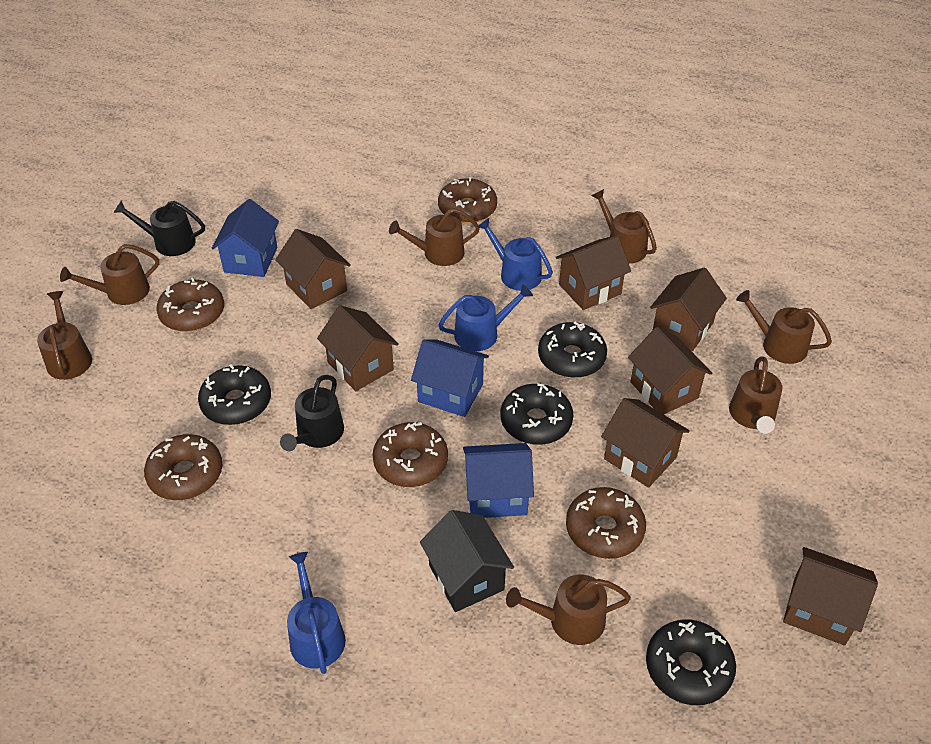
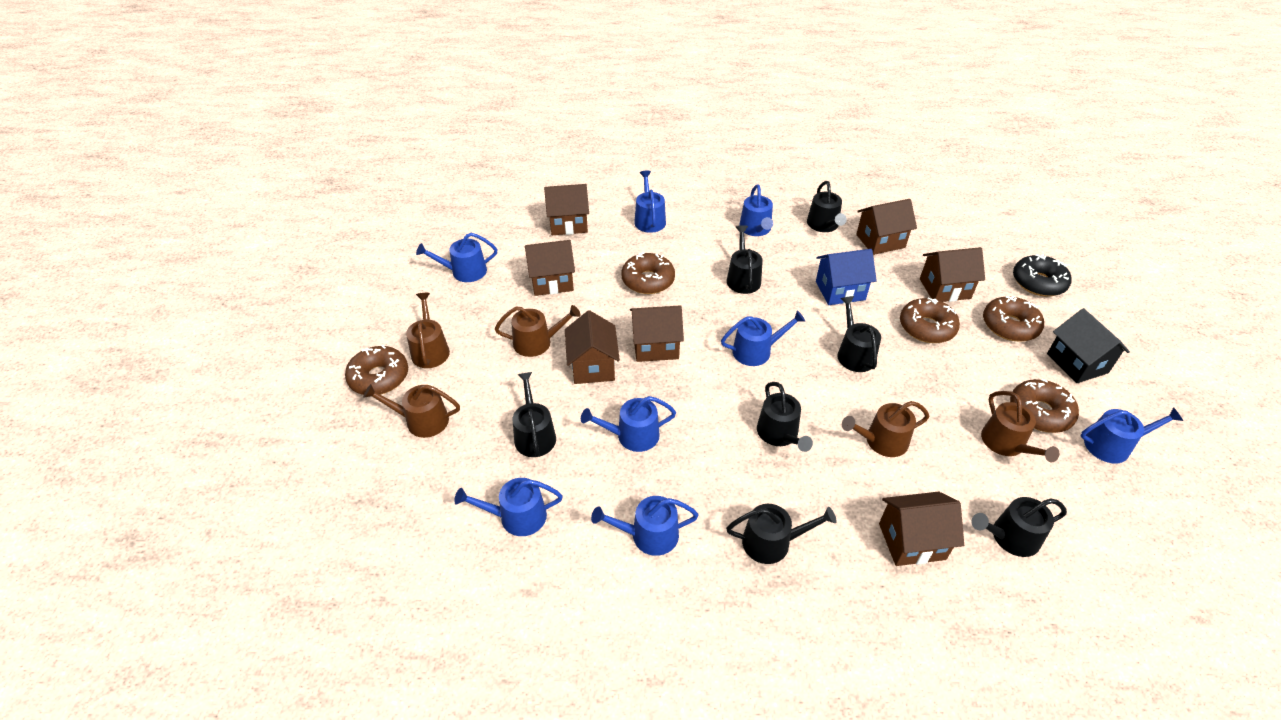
black donut: 4 -> 1
black watering can: 2 -> 7
blue house: 3 -> 1
blue watering can: 3 -> 8
brown watering can: 7 -> 5

